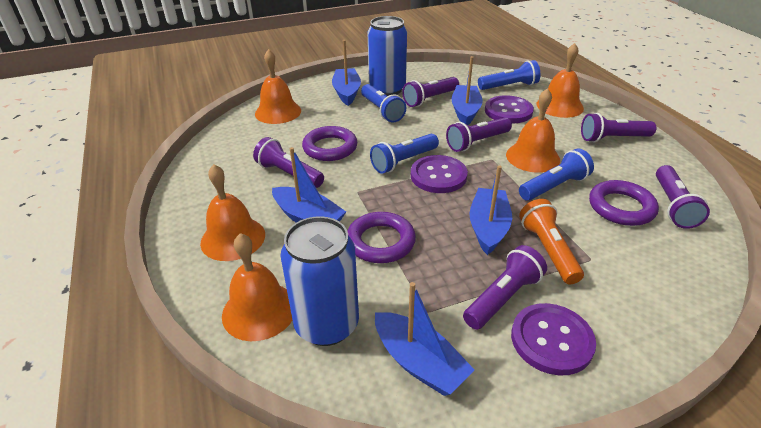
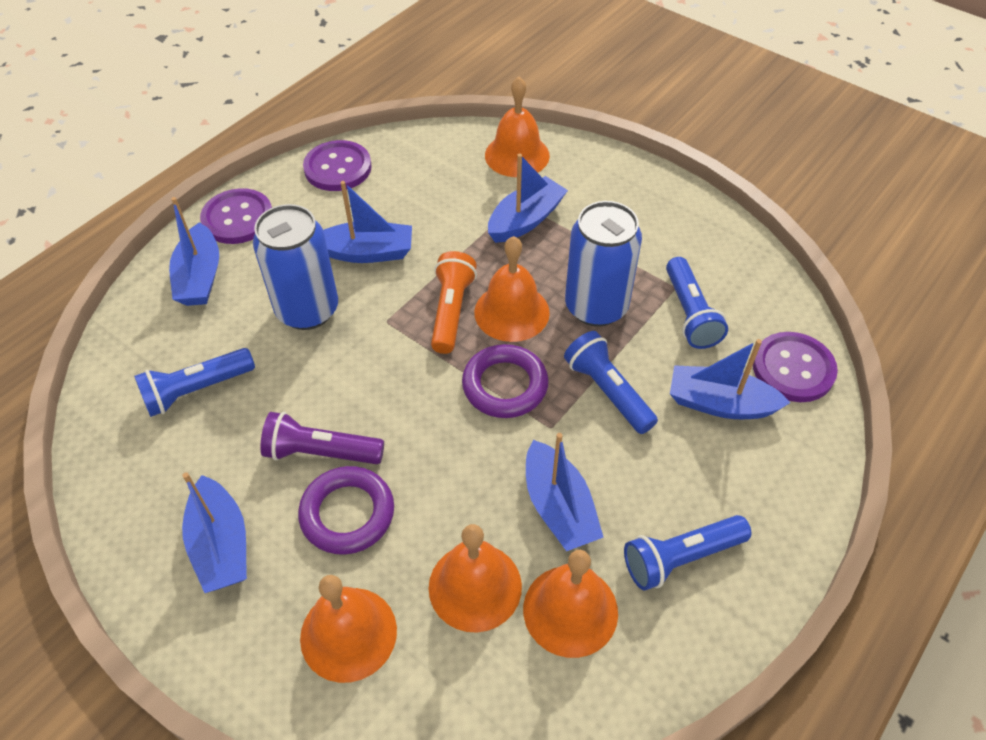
blue boat: 5 -> 6
purple flashlight: 6 -> 1
purple ring: 3 -> 2

